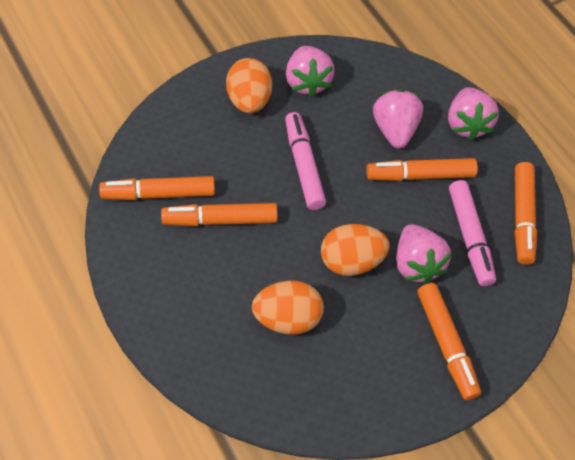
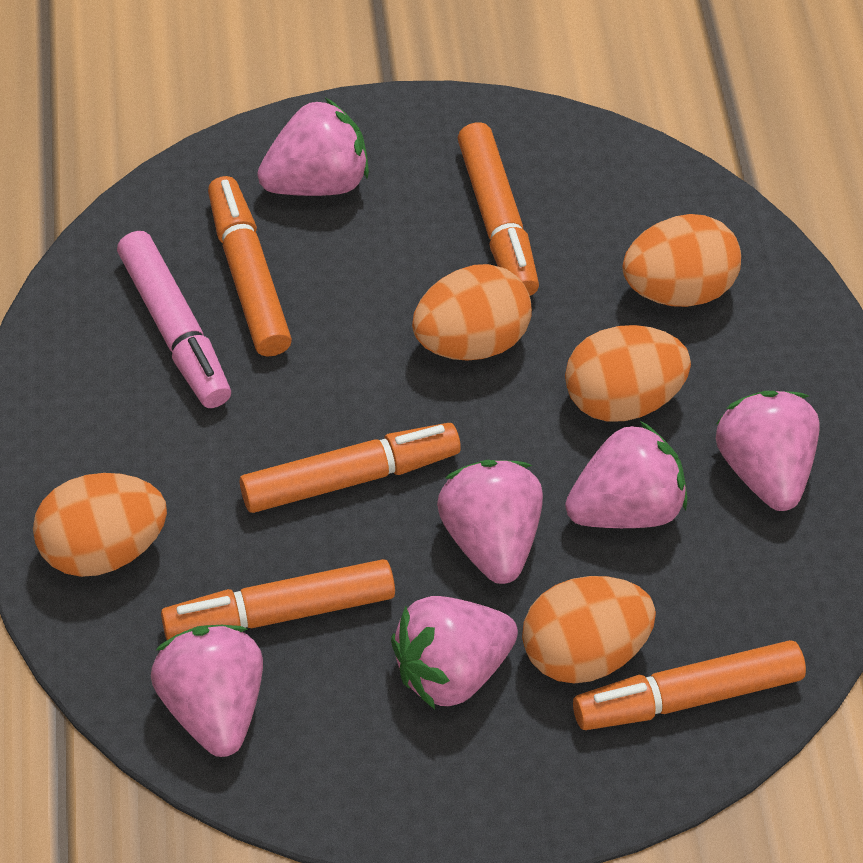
orange egg: 3 -> 5
pink marker: 2 -> 1
pink strawberry: 4 -> 6

